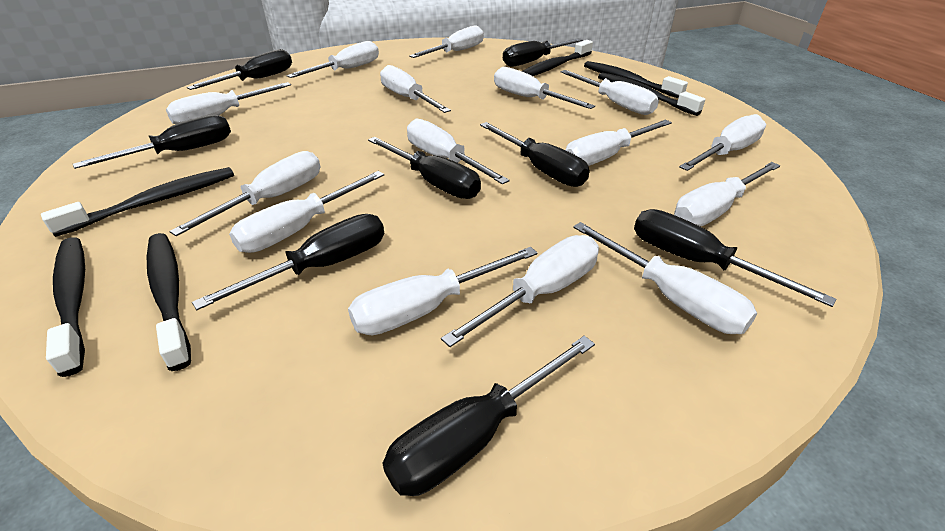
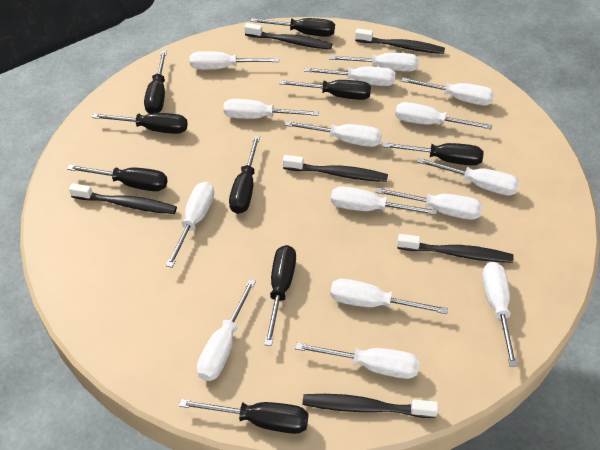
black screwdriver: 8 -> 9

